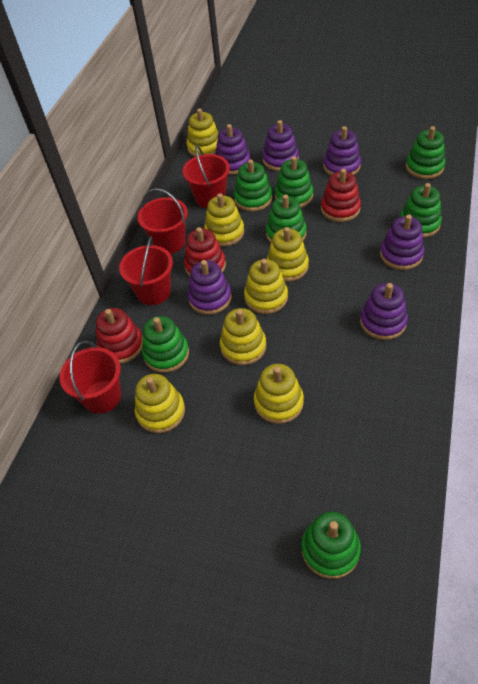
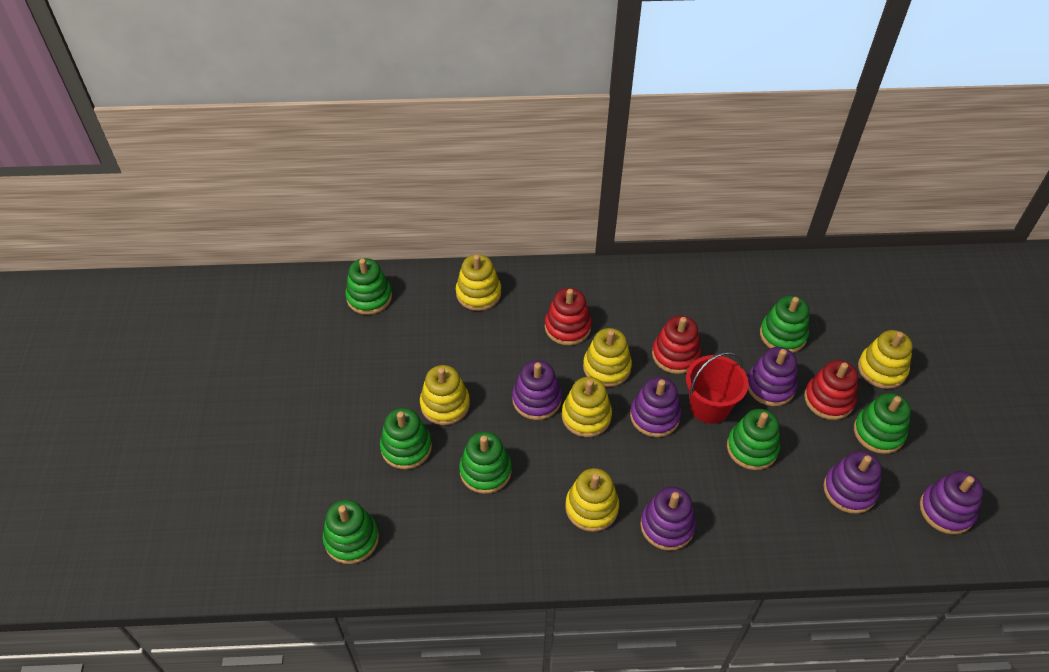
red bucket: 4 -> 1
yellow stacking toy: 7 -> 6

